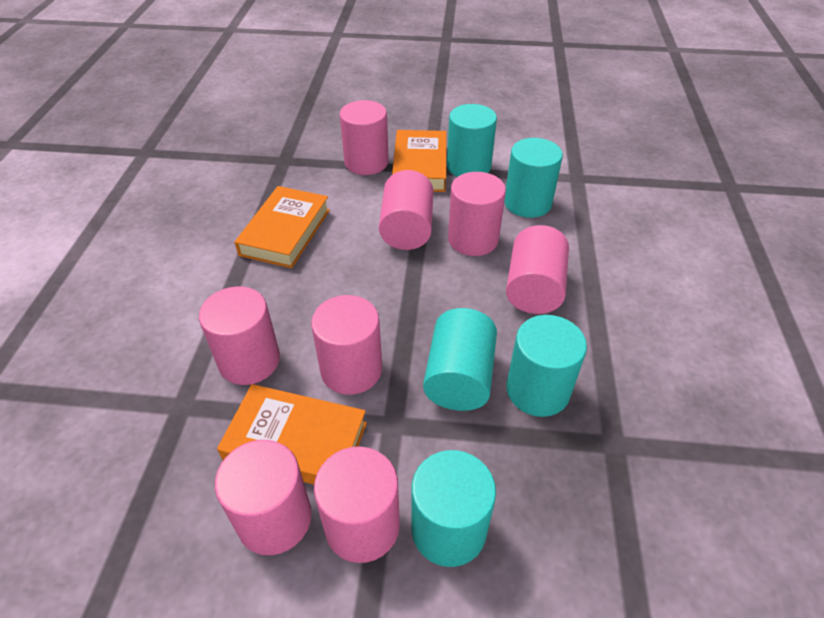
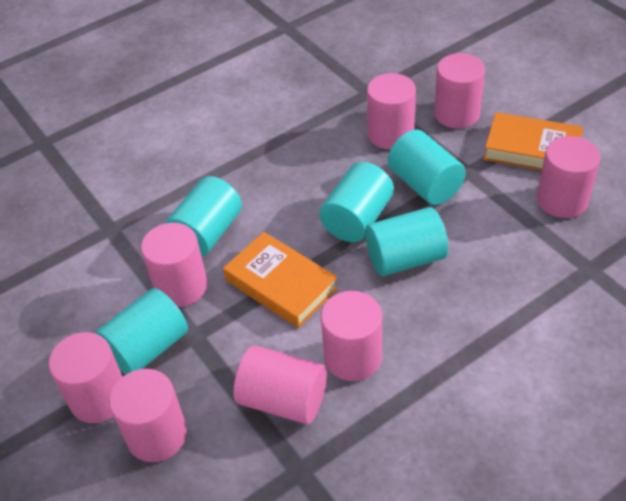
orange book: 3 -> 2

